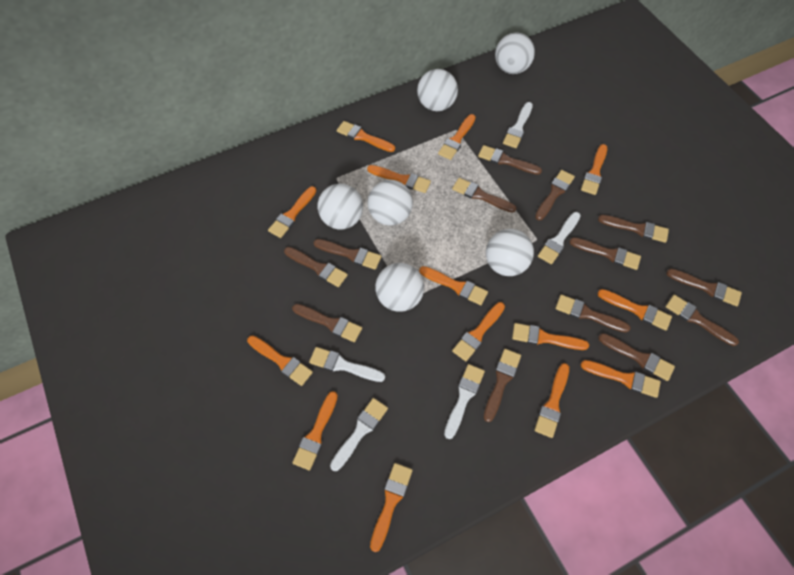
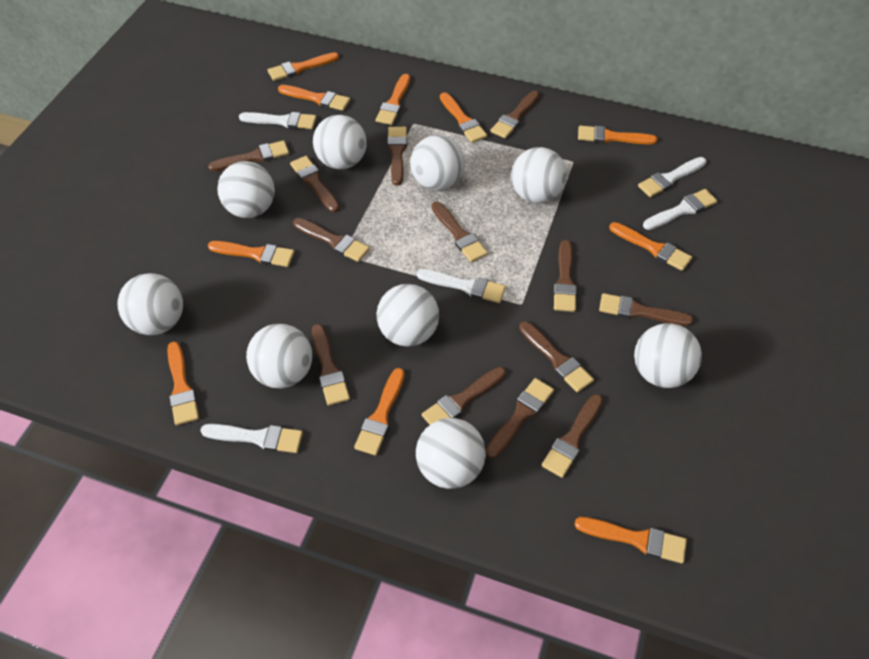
orange brush: 14 -> 10
white ball: 6 -> 9

